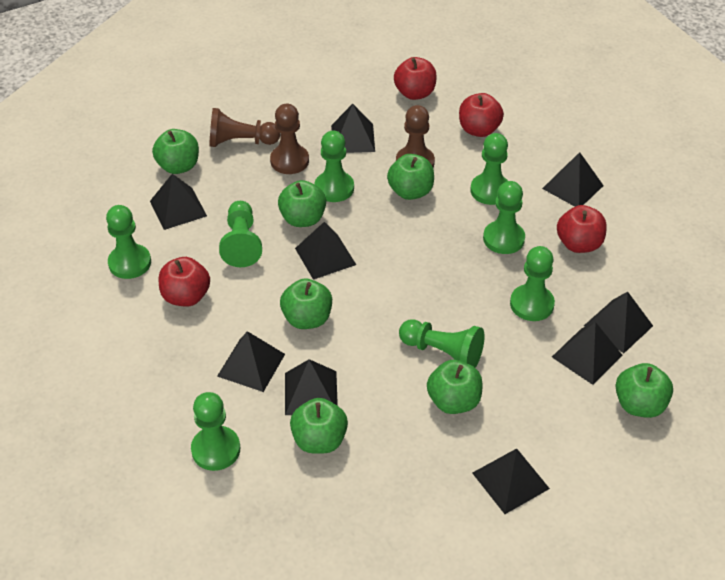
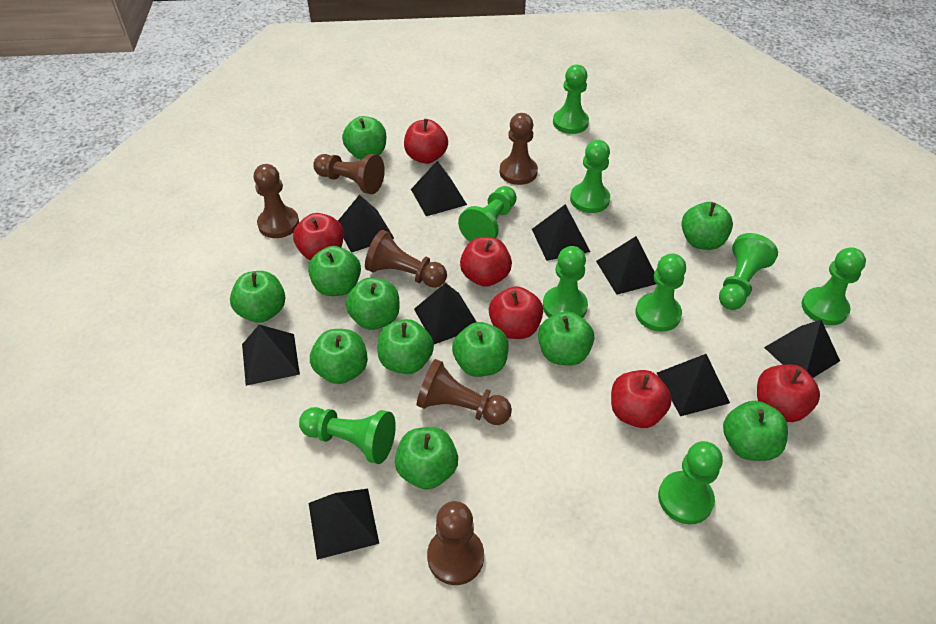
brown pawn: 3 -> 6
green apple: 7 -> 11
green pawn: 8 -> 9
red apple: 4 -> 6

